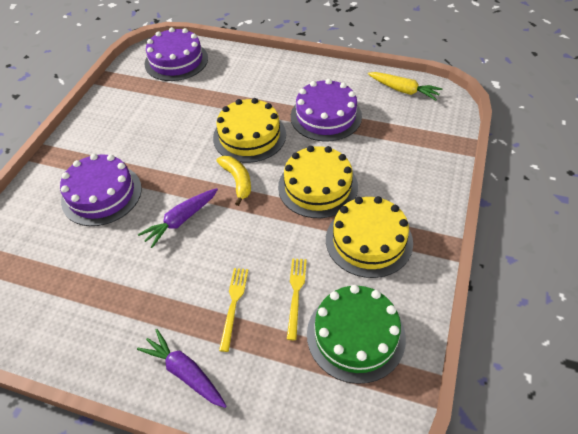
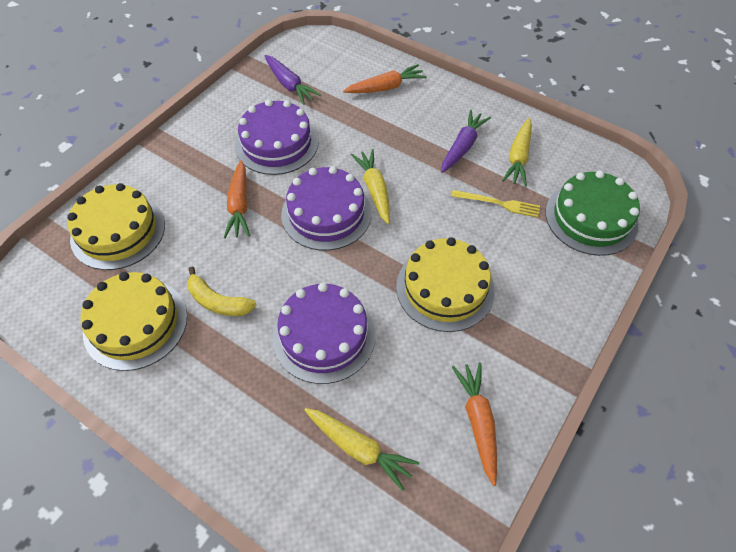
orange carrot: 0 -> 3
yellow carrot: 1 -> 3
yellow fork: 2 -> 1

